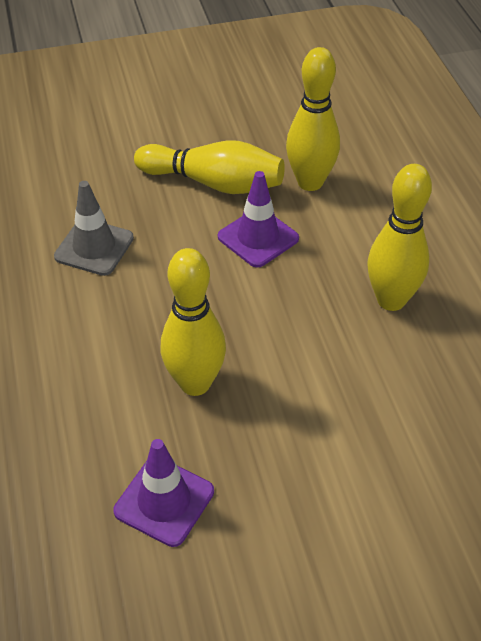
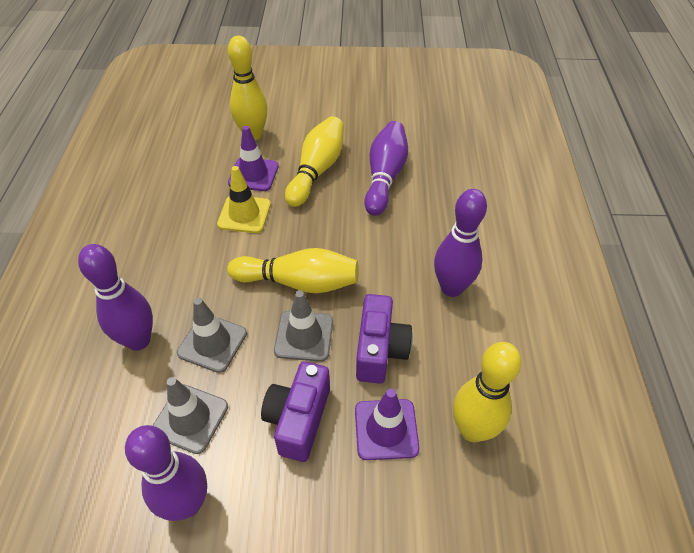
grey traffic cone: 1 -> 3
purple bowling pin: 0 -> 4
purple camera: 0 -> 2
yellow traffic cone: 0 -> 1

